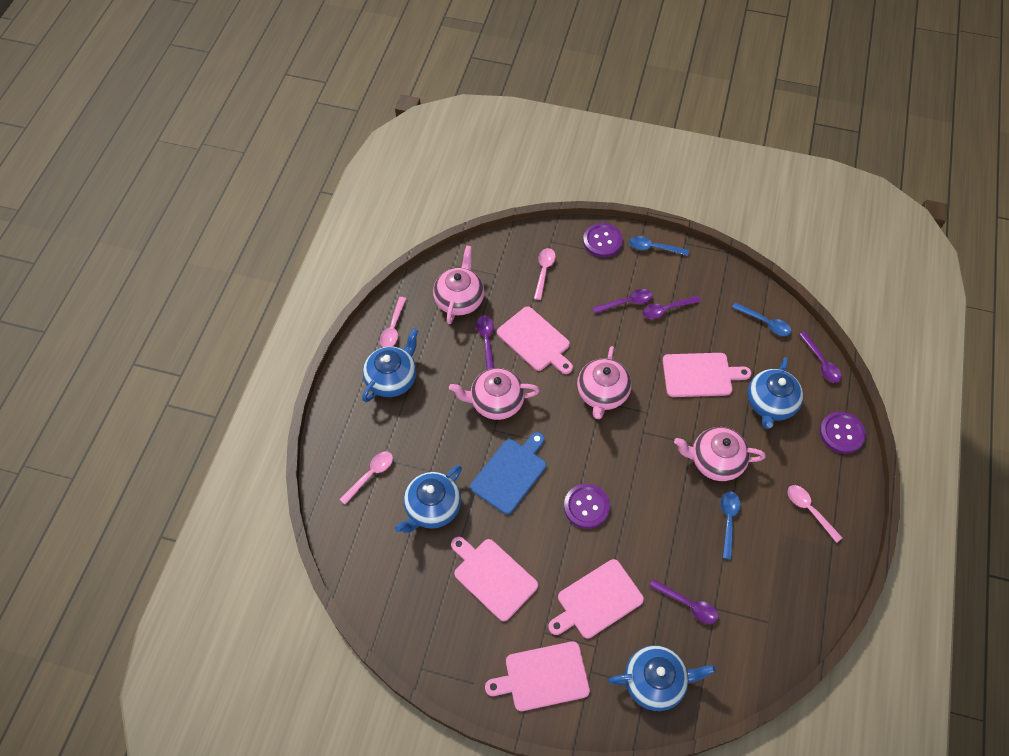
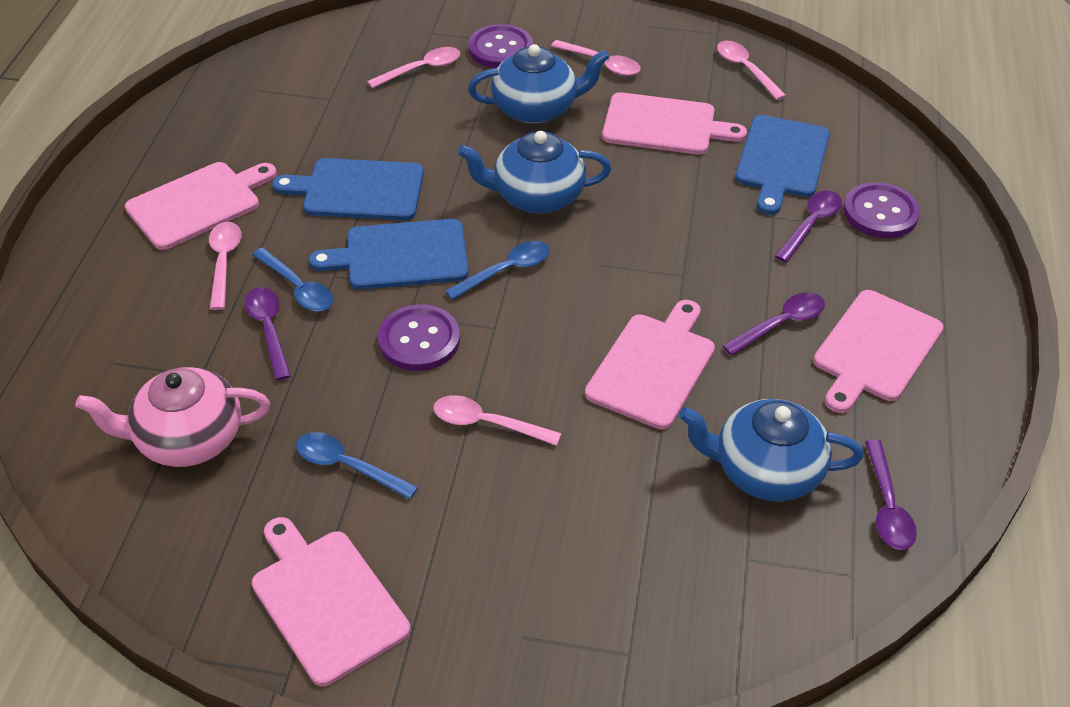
blue cutting board: 1 -> 3
blue teapot: 4 -> 3
pink spoon: 4 -> 5
pink teapot: 4 -> 1
purple spoon: 5 -> 4

